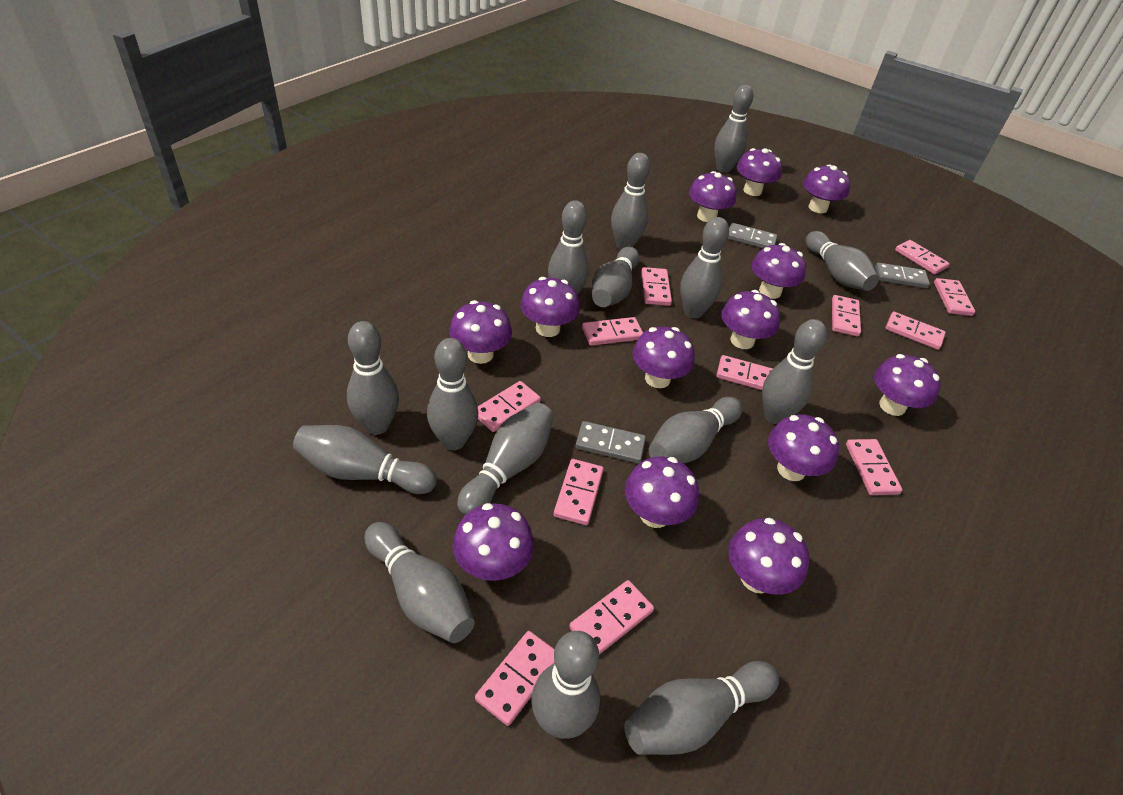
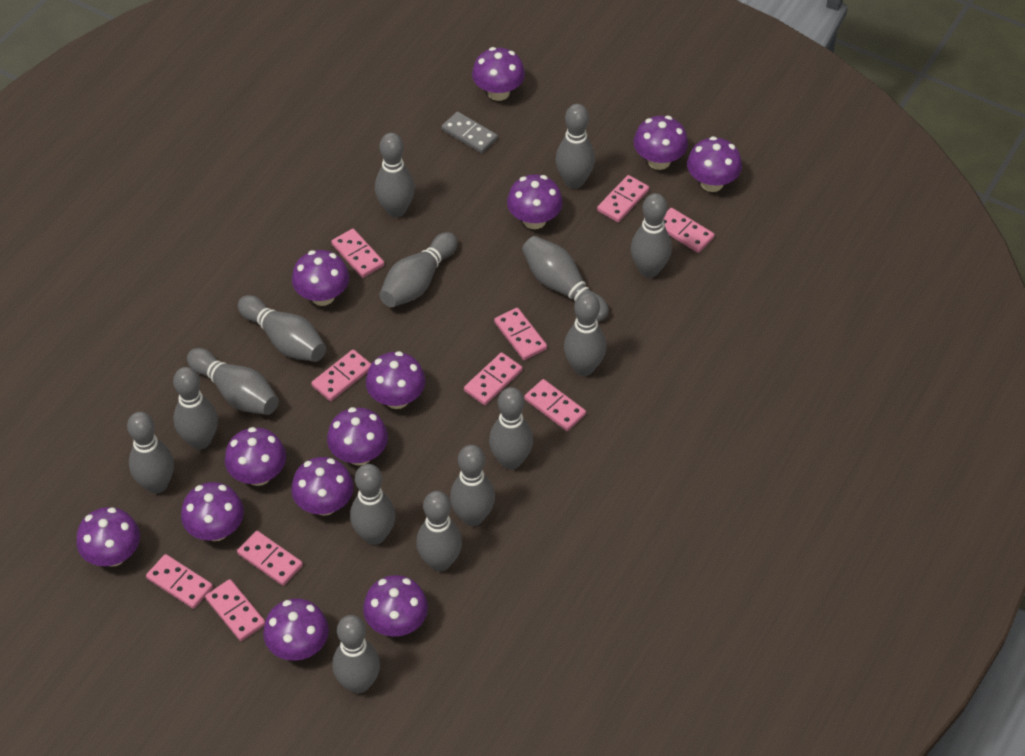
grey domino: 3 -> 1
pink domino: 12 -> 10

